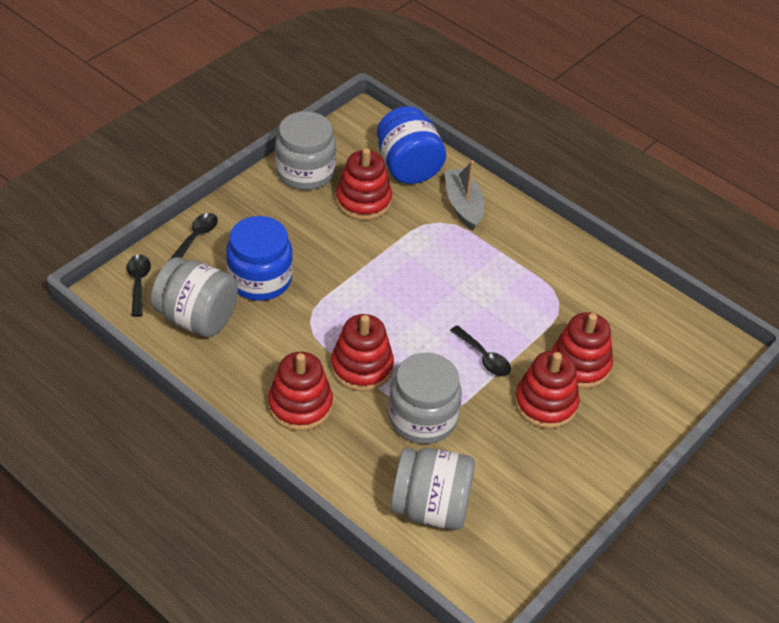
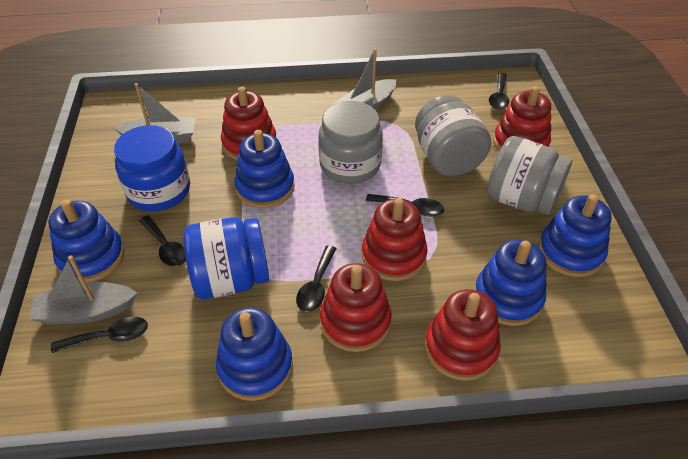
black spoon: 3 -> 5
blue stacking toy: 0 -> 5
grey boat: 1 -> 3
grey jar: 4 -> 3

